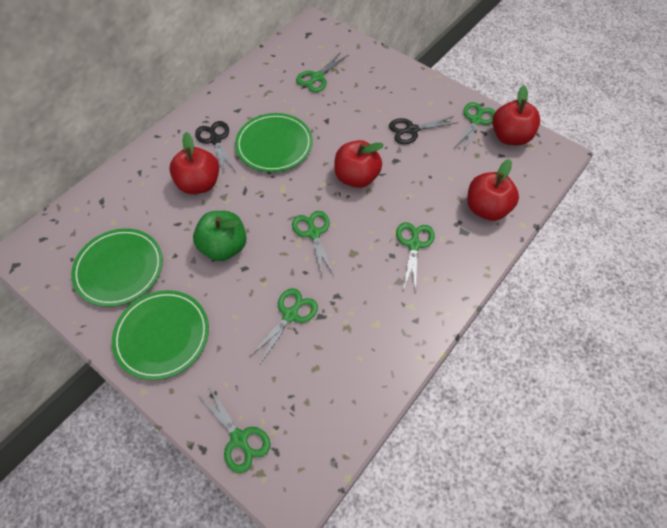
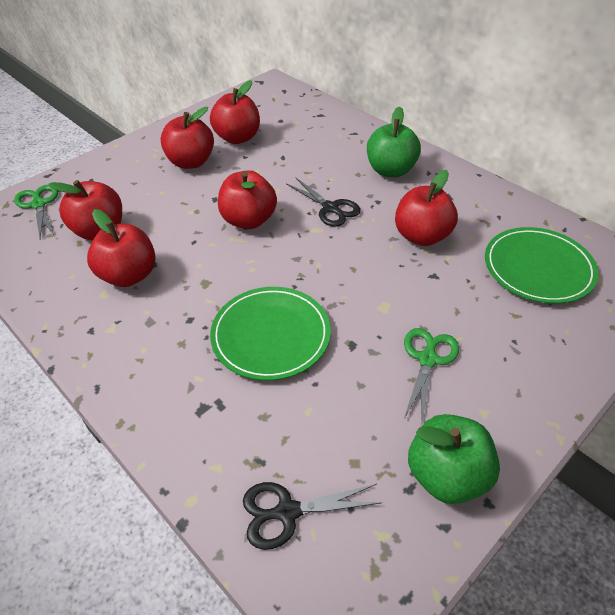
green apple: 1 -> 2
green plate: 3 -> 2
green scissors: 6 -> 2
red apple: 4 -> 6

